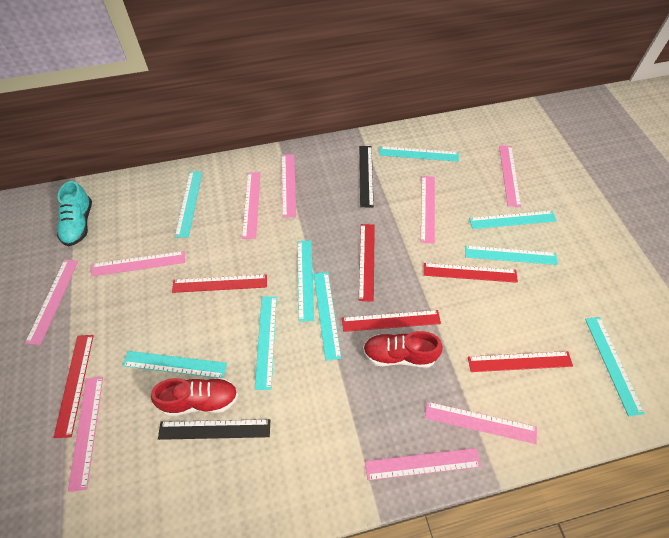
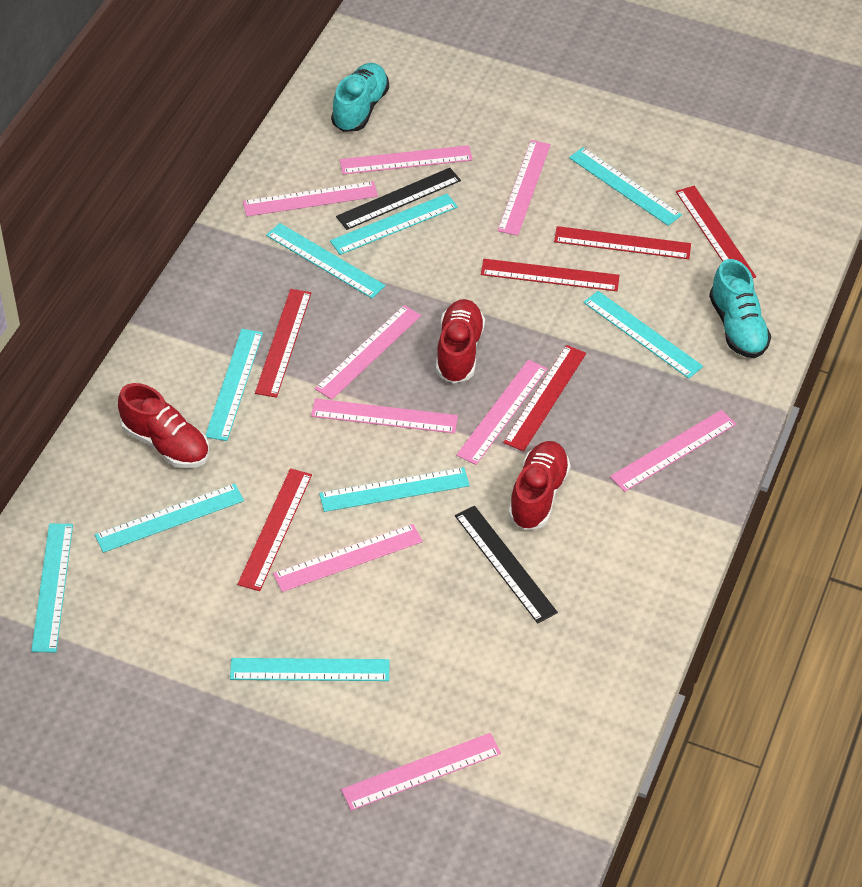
red shoe: 2 -> 3
turquoise shoe: 1 -> 2

